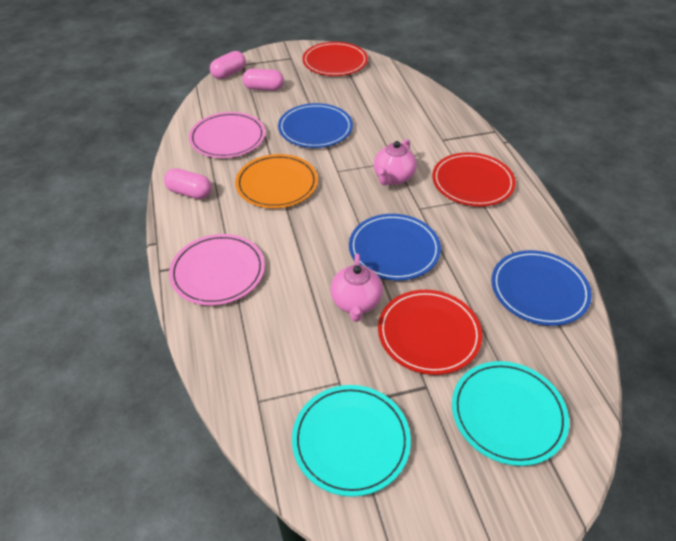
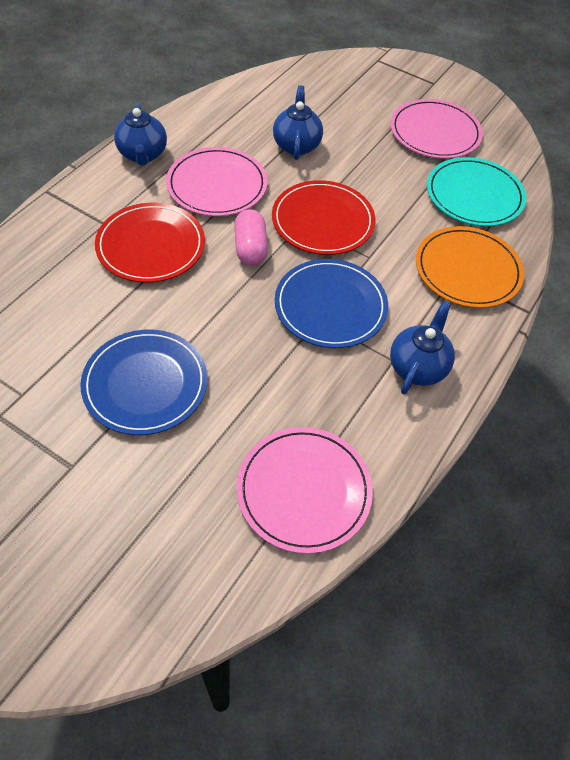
blue plate: 3 -> 2
blue teapot: 0 -> 3
pink capsule: 3 -> 1
pink plate: 2 -> 3
pink teapot: 2 -> 0
red plate: 3 -> 2
turquoise plate: 2 -> 1

